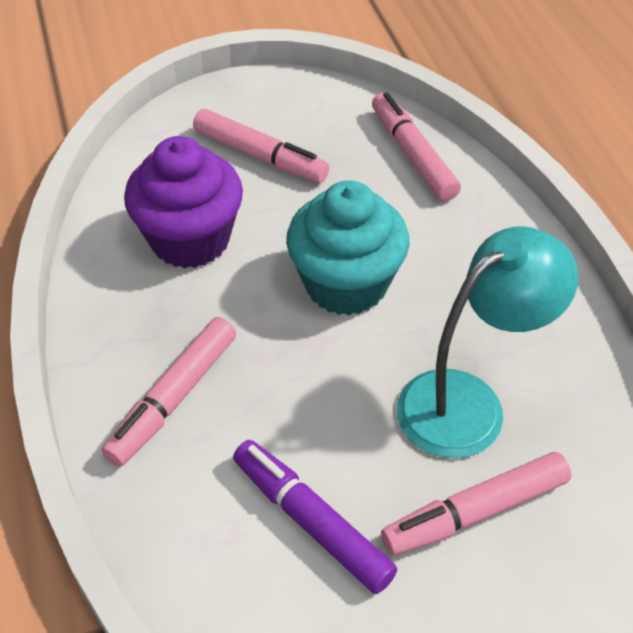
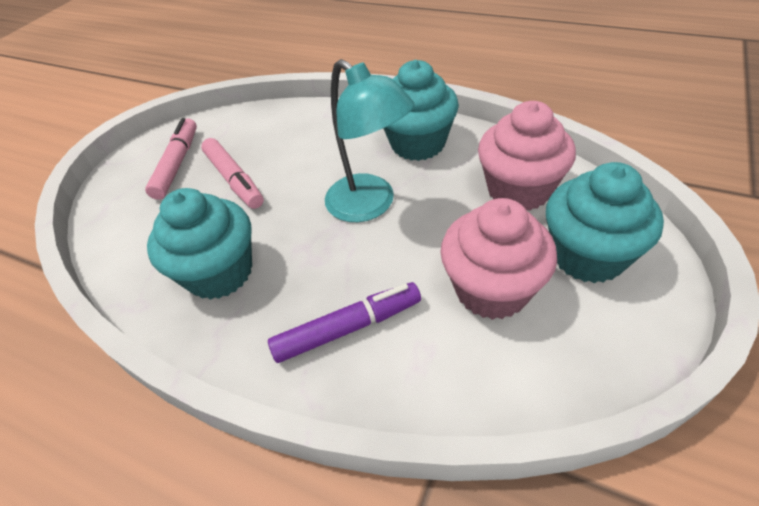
pink cupcake: 0 -> 2
pink marker: 4 -> 2
purple cupcake: 1 -> 0
turquoise cupcake: 1 -> 3

